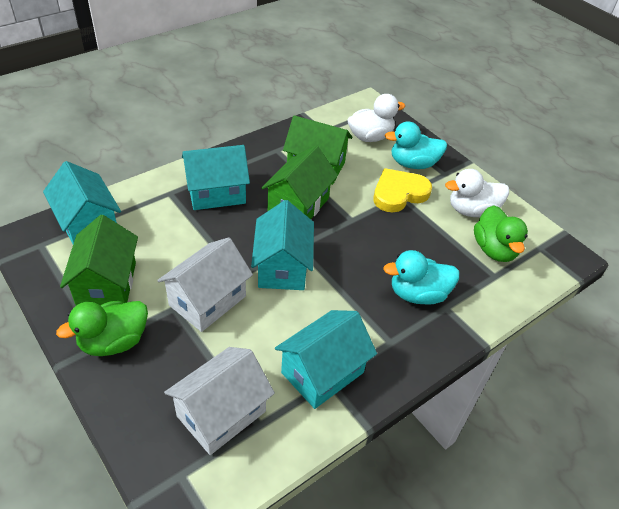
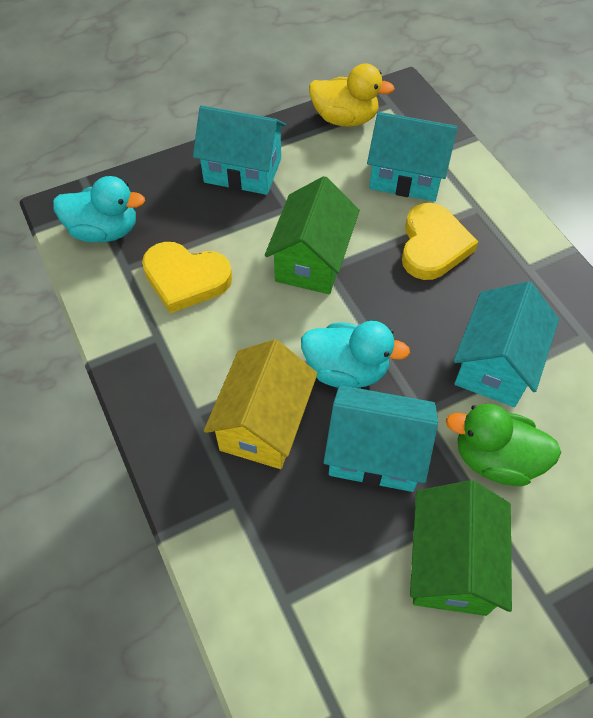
green duck: 2 -> 1
green house: 3 -> 2
white duck: 2 -> 0
white house: 2 -> 0
yellow duck: 0 -> 1
yellow heart: 1 -> 2
yellow house: 0 -> 1

